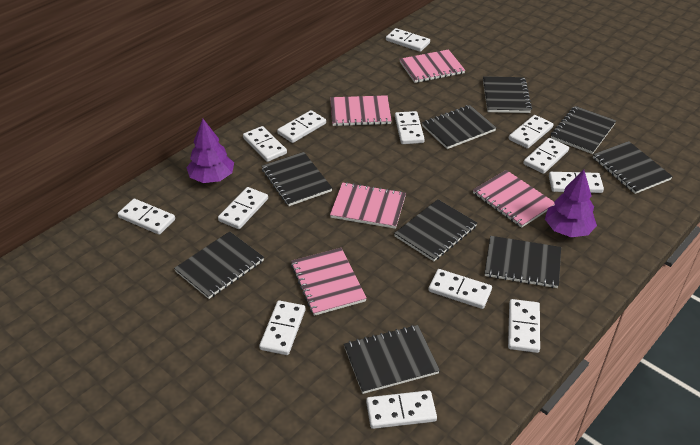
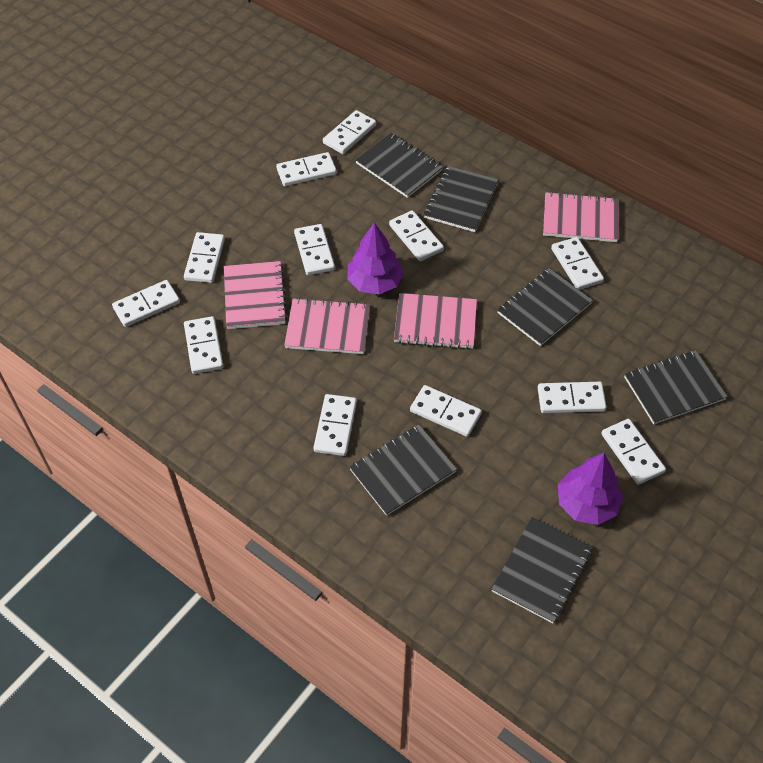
black notebook: 9 -> 6
pink notebook: 5 -> 4
white domino: 13 -> 12

